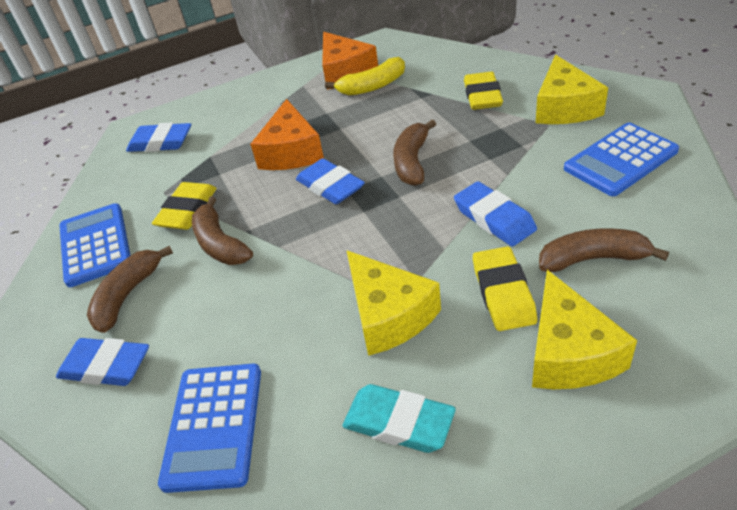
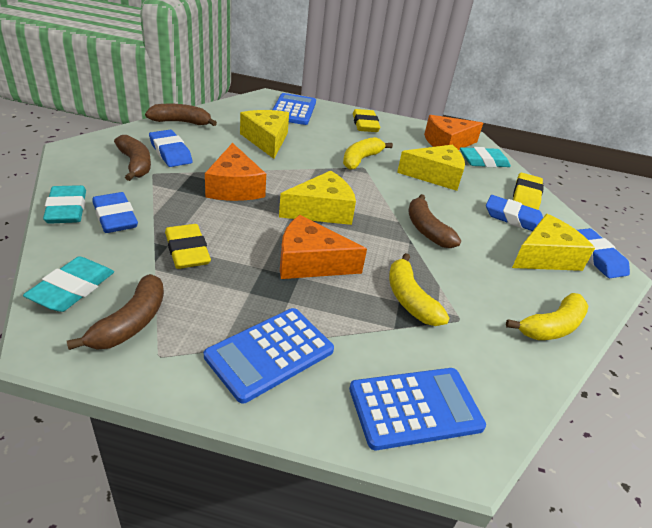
orange cheese: 2 -> 3
turquoise eraser: 1 -> 3
yellow banana: 1 -> 3
yellow cheese: 3 -> 4

